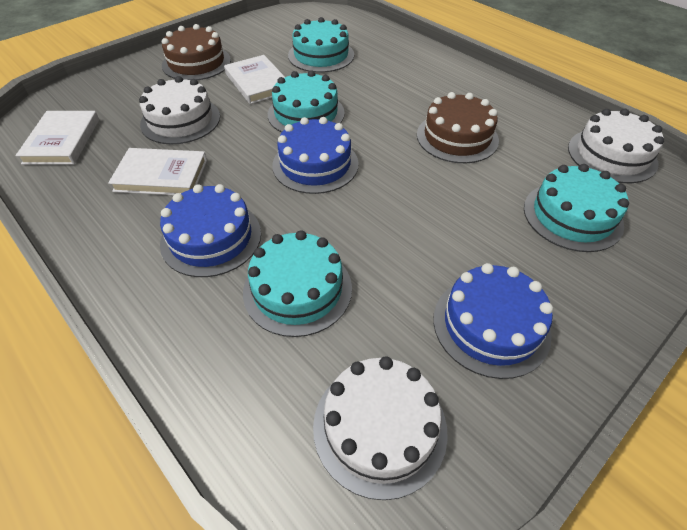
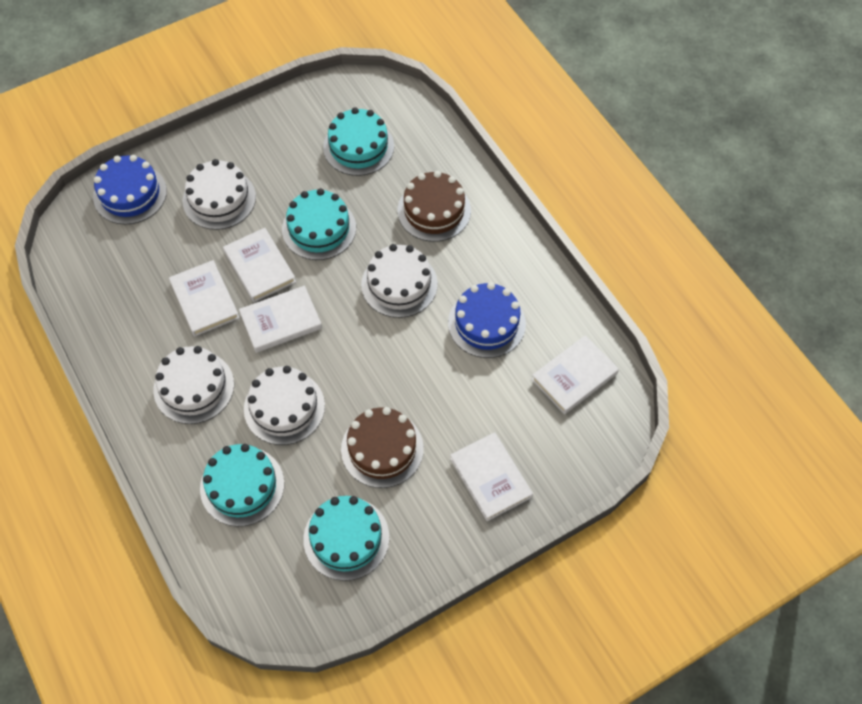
blue cake: 3 -> 2
white book: 3 -> 5
white cake: 3 -> 4

